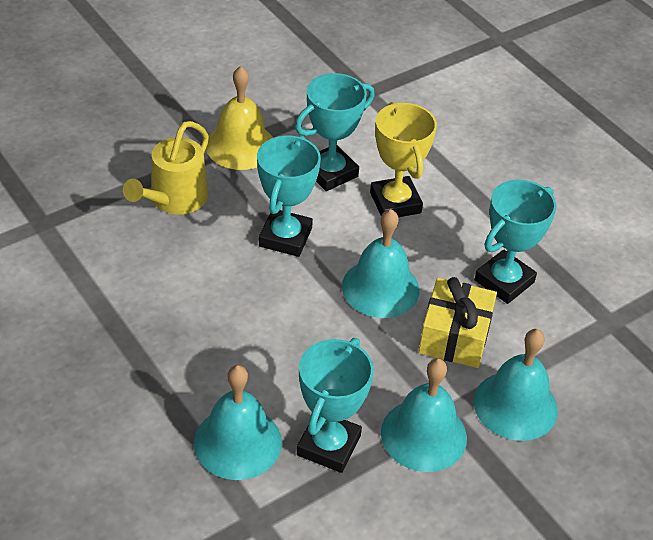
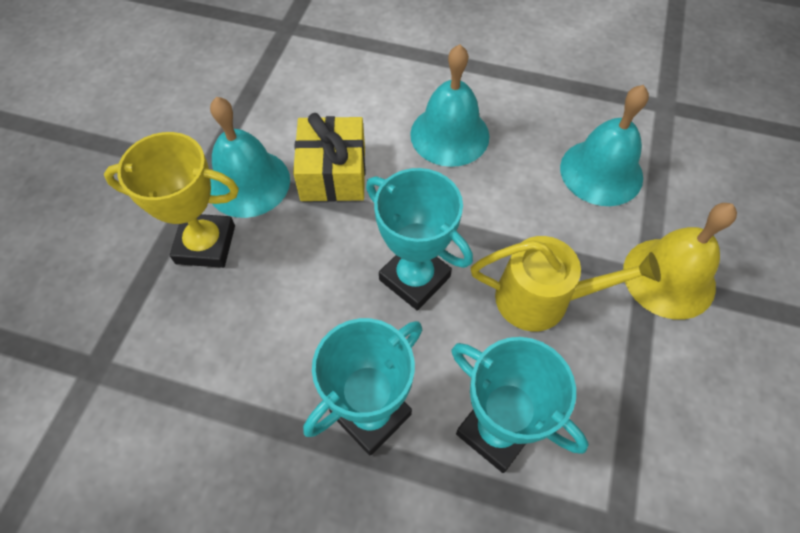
turquoise bell: 4 -> 3
turquoise trophy: 4 -> 3

